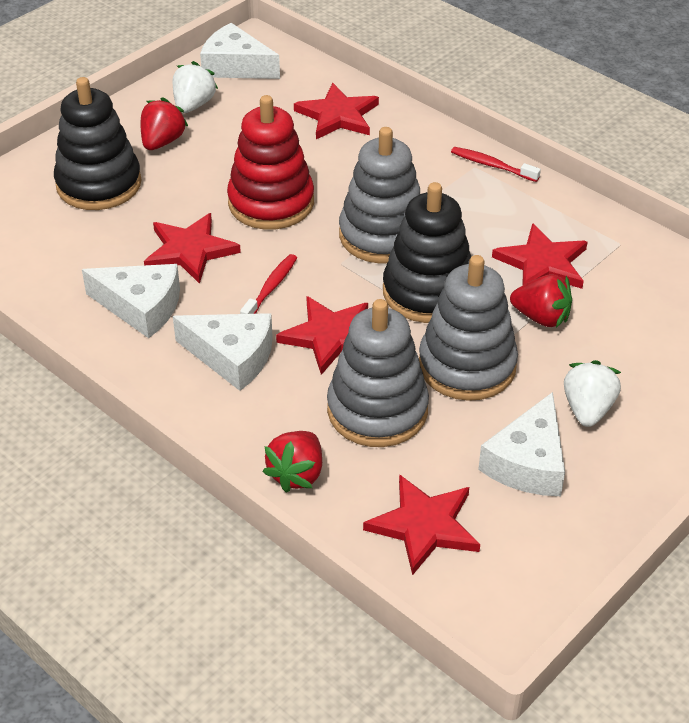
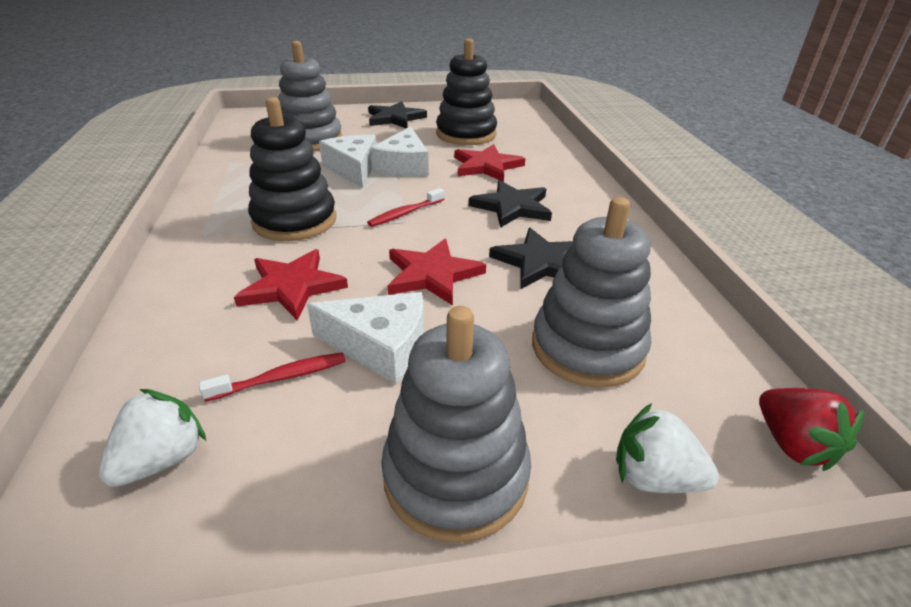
black star: 0 -> 3
red stacking toy: 1 -> 0
red star: 5 -> 3
red strawberry: 3 -> 1
white cheese: 4 -> 3

